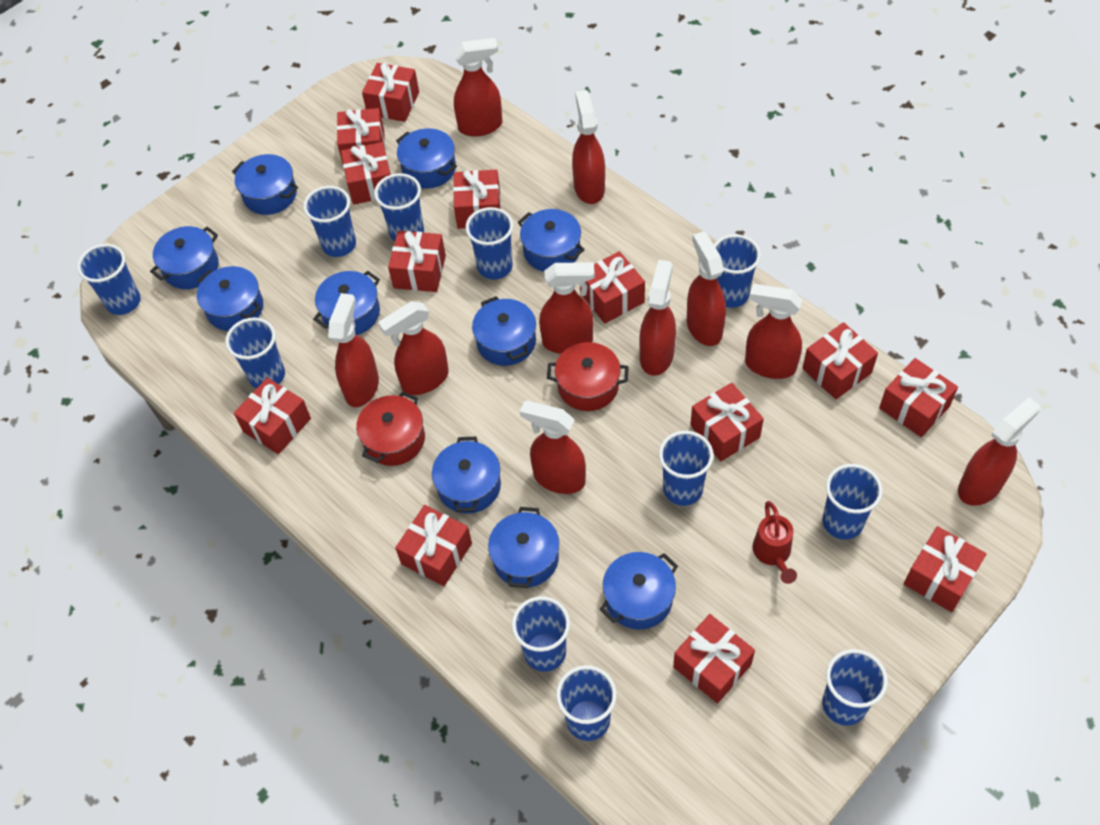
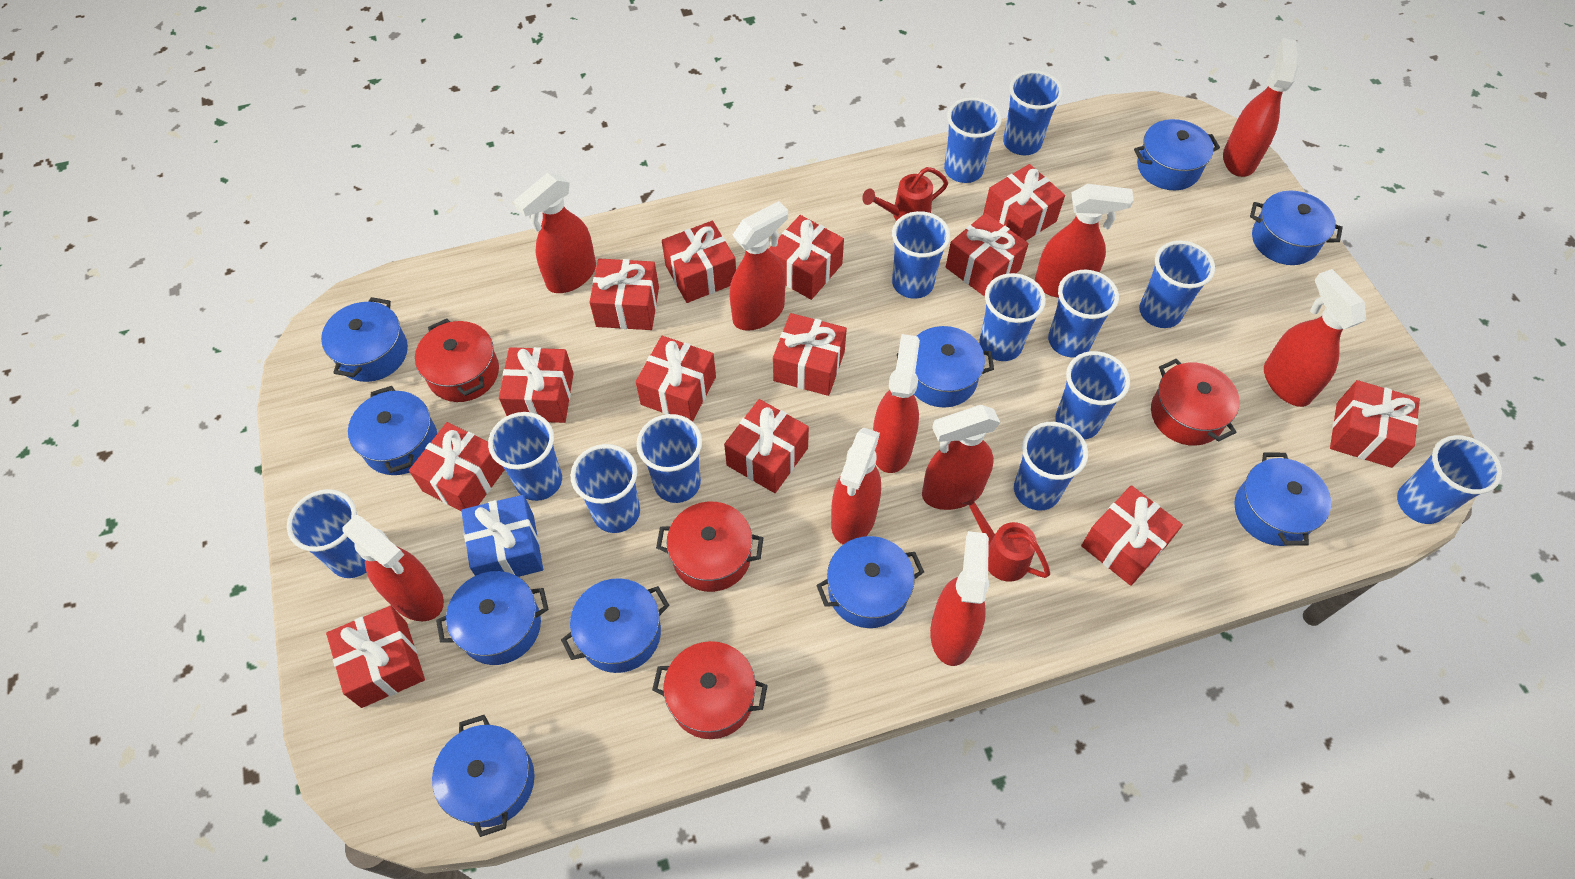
blue cup: 11 -> 13
blue gift: 0 -> 1
red pot: 2 -> 4
red watering can: 1 -> 2

